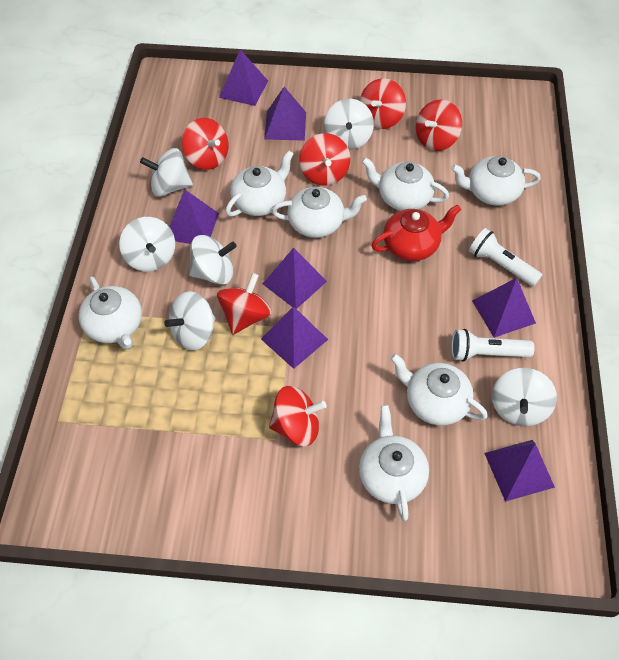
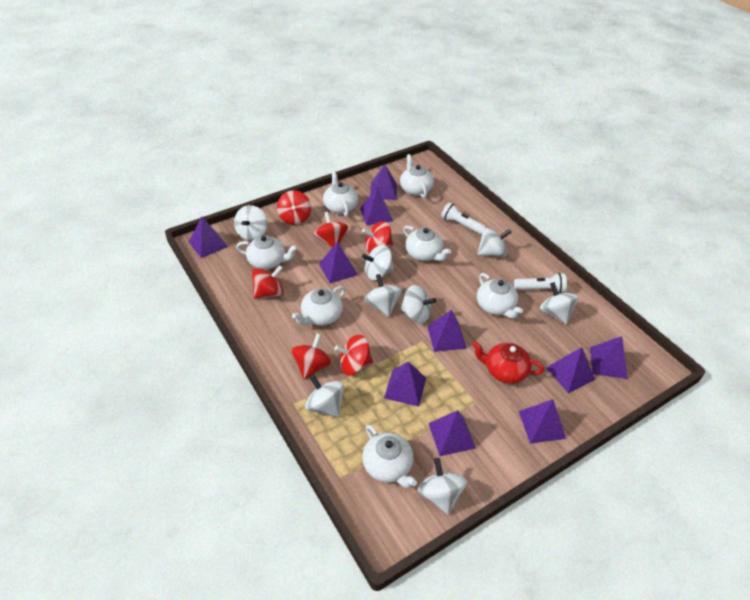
purple pyramid: 7 -> 10
white spinning top: 6 -> 8

